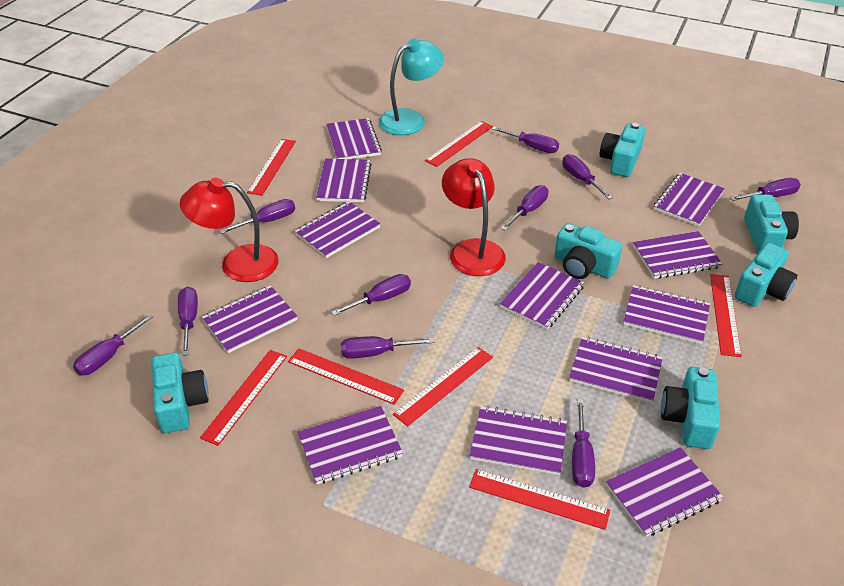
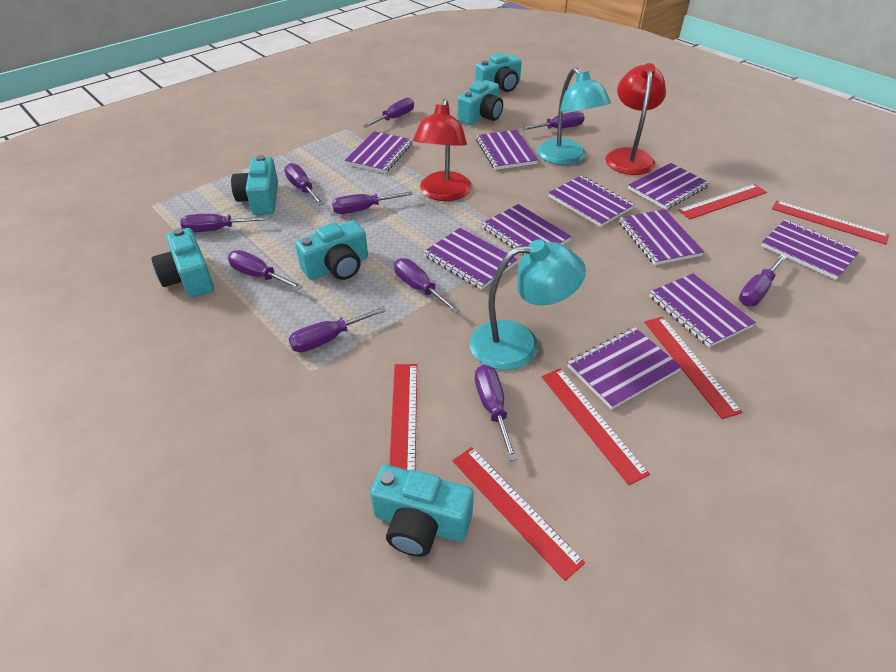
purple notebook: 12 -> 10
red ruler: 7 -> 6
turquoise lamp: 1 -> 2

